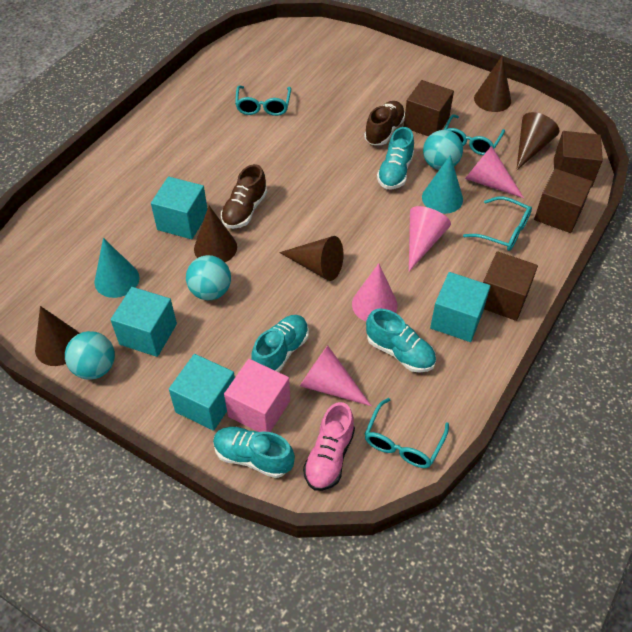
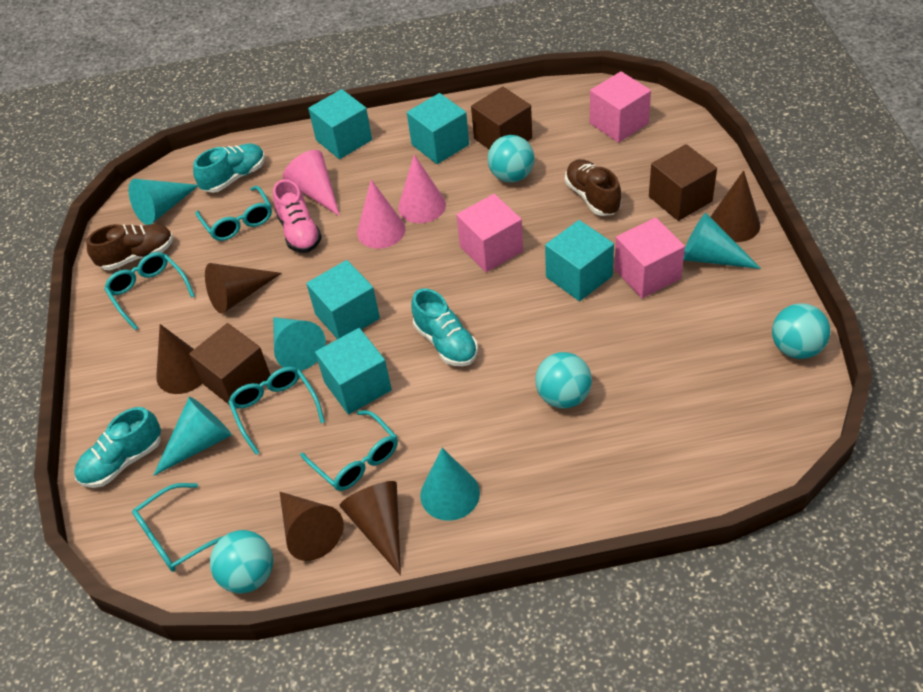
brown cube: 4 -> 3
pink cone: 4 -> 3
pink cube: 1 -> 3
turquoise ball: 3 -> 4
turquoise cone: 2 -> 5
turquoise cube: 4 -> 5
turquoise glasses: 4 -> 5
turquoise shoe: 4 -> 3

